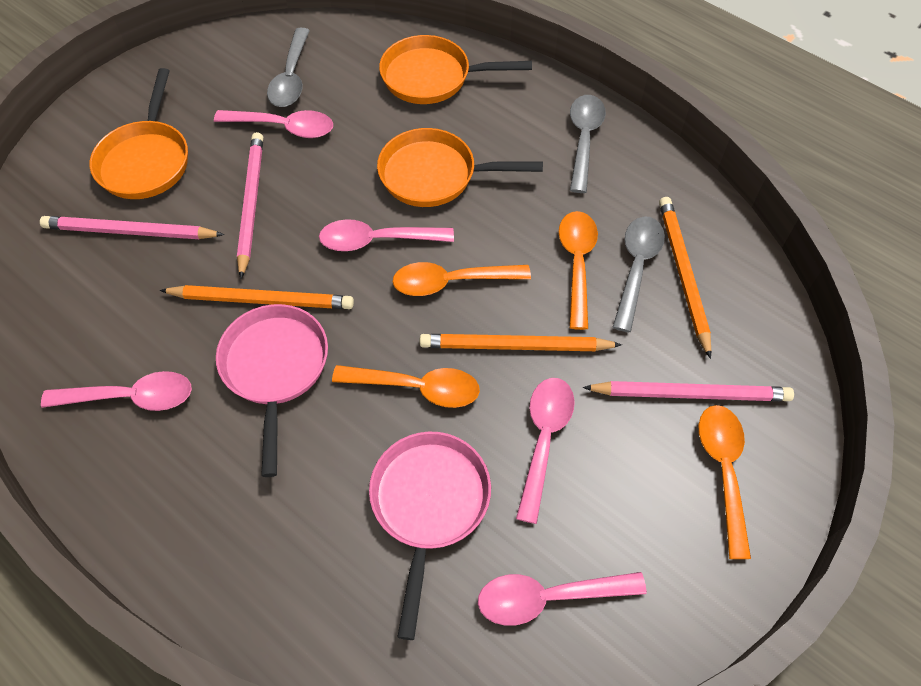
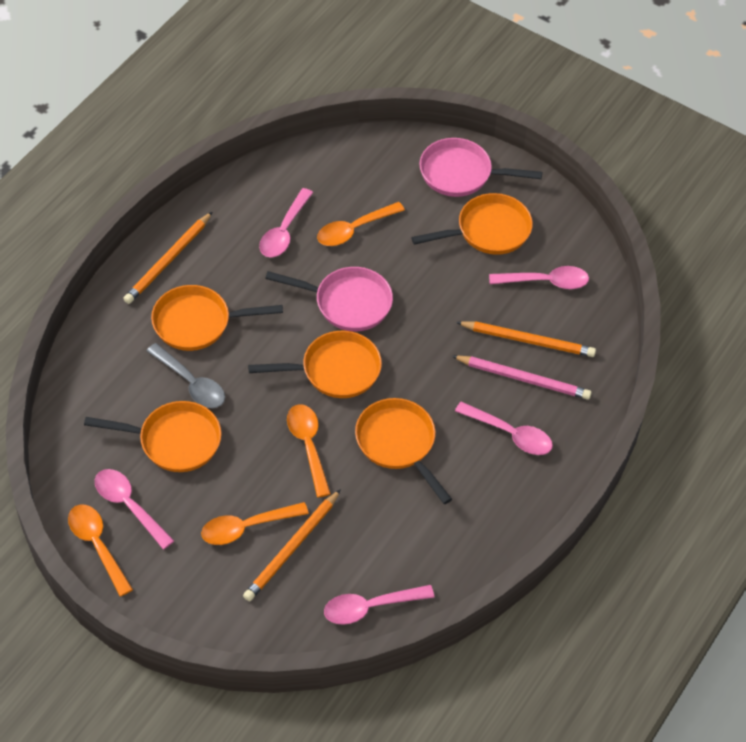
grey spoon: 3 -> 1
orange pan: 3 -> 5
pink pencil: 3 -> 1

